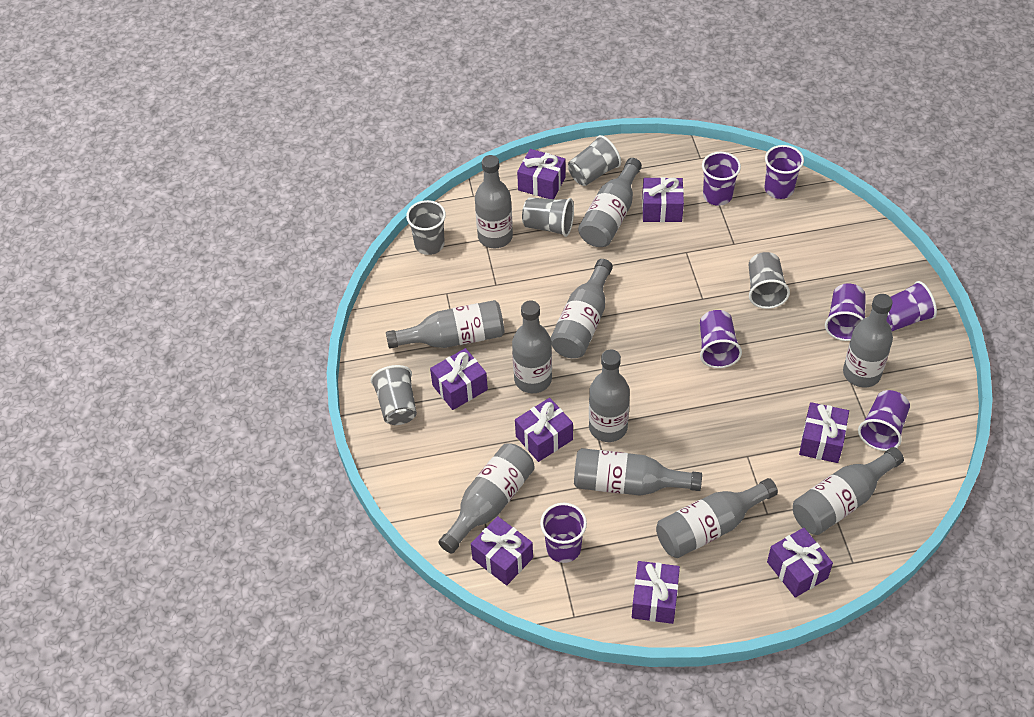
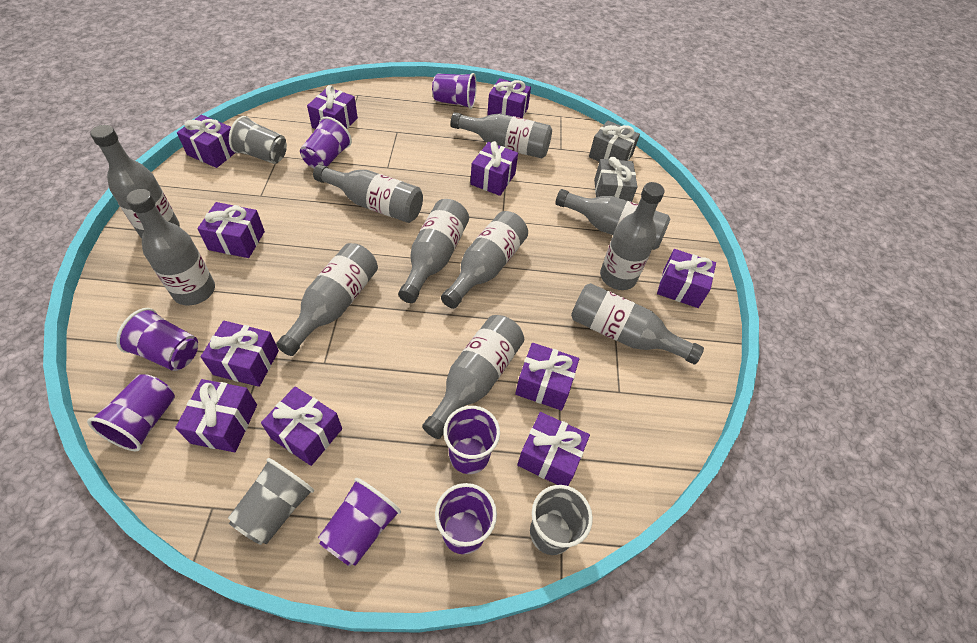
grey cup: 5 -> 3
grey gift: 0 -> 2
purple gift: 8 -> 11

